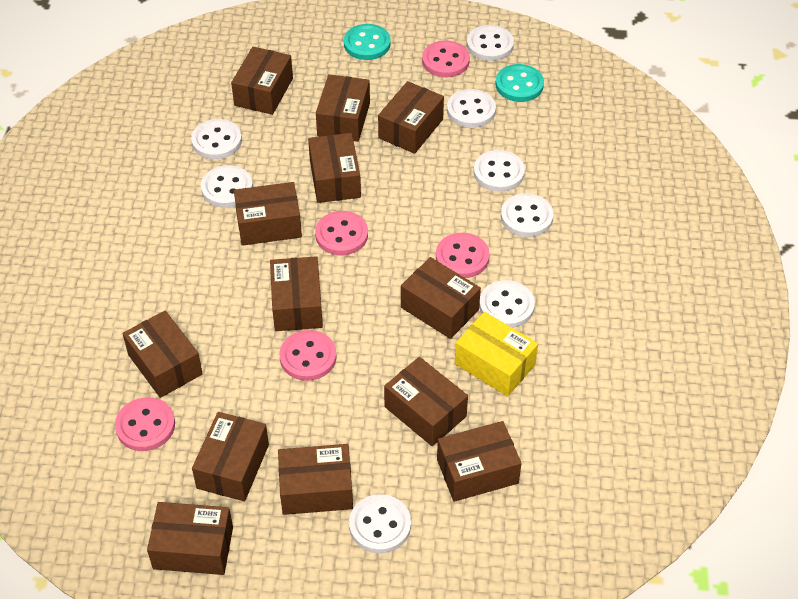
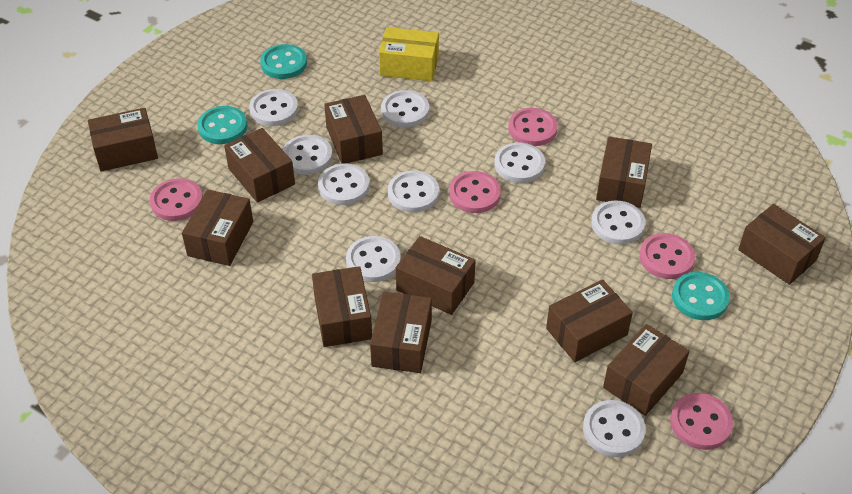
brown box: 13 -> 11
turquoise button: 2 -> 3
white button: 8 -> 9

